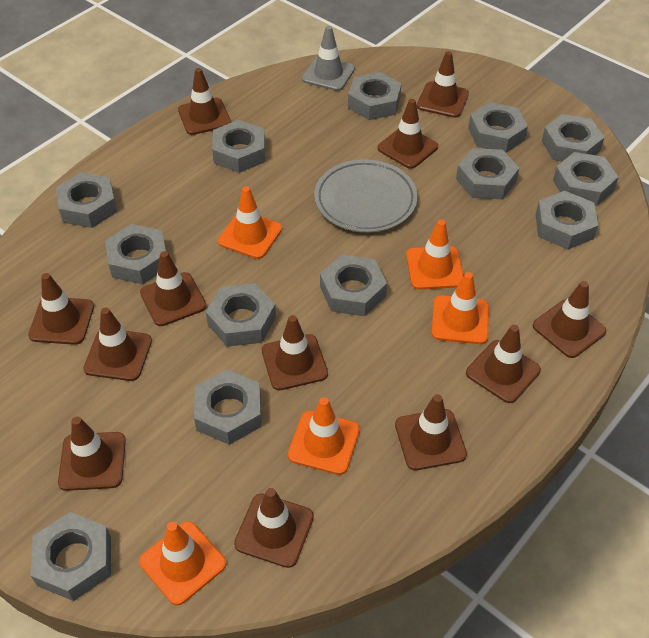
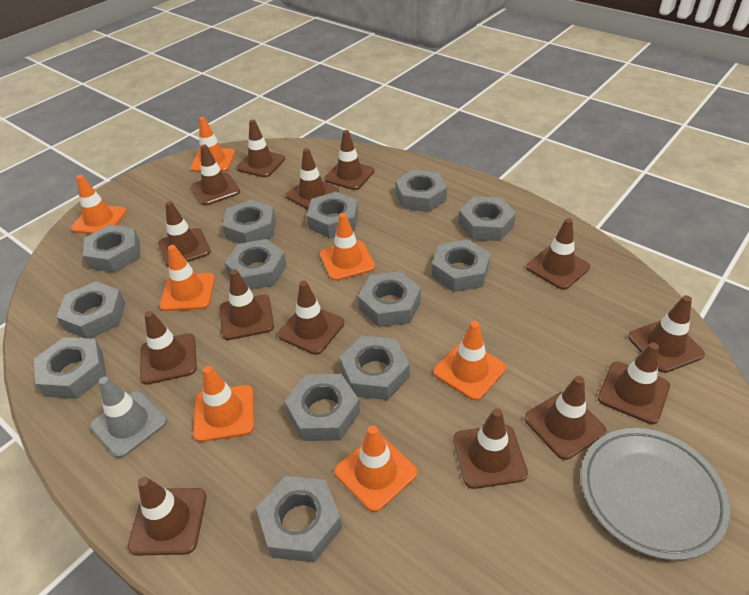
brown traffic cone: 12 -> 14
orange traffic cone: 5 -> 7

